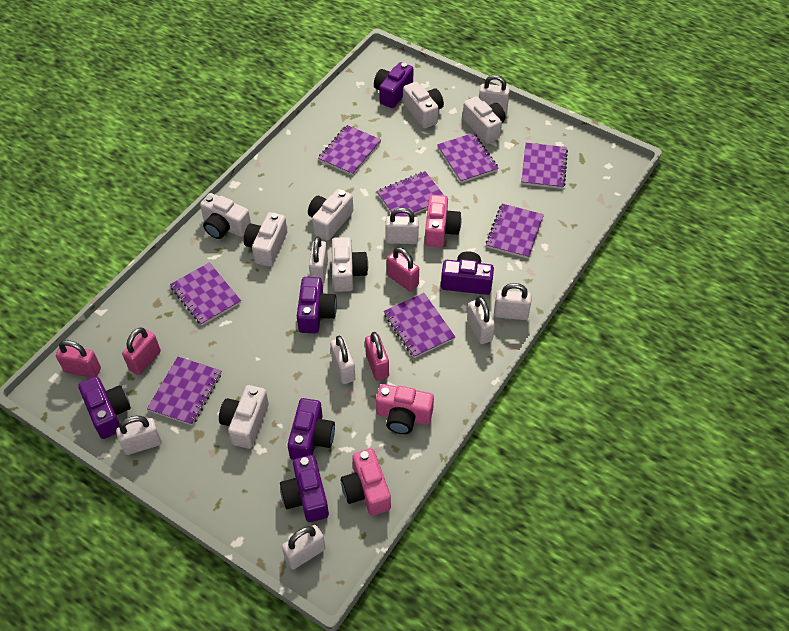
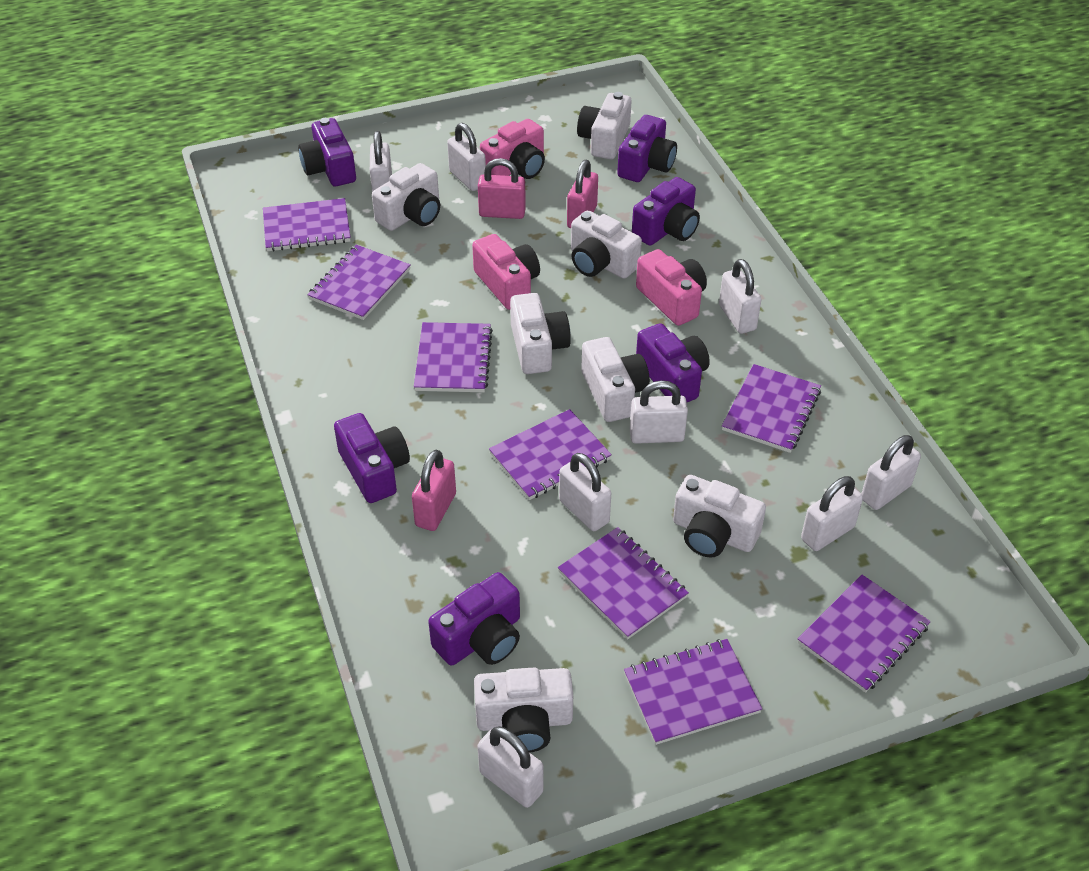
pink padlock: 4 -> 3

